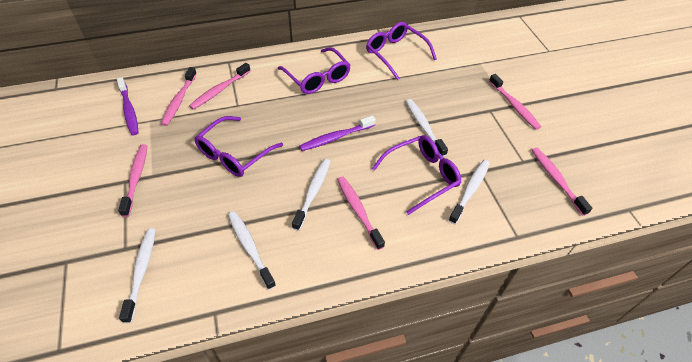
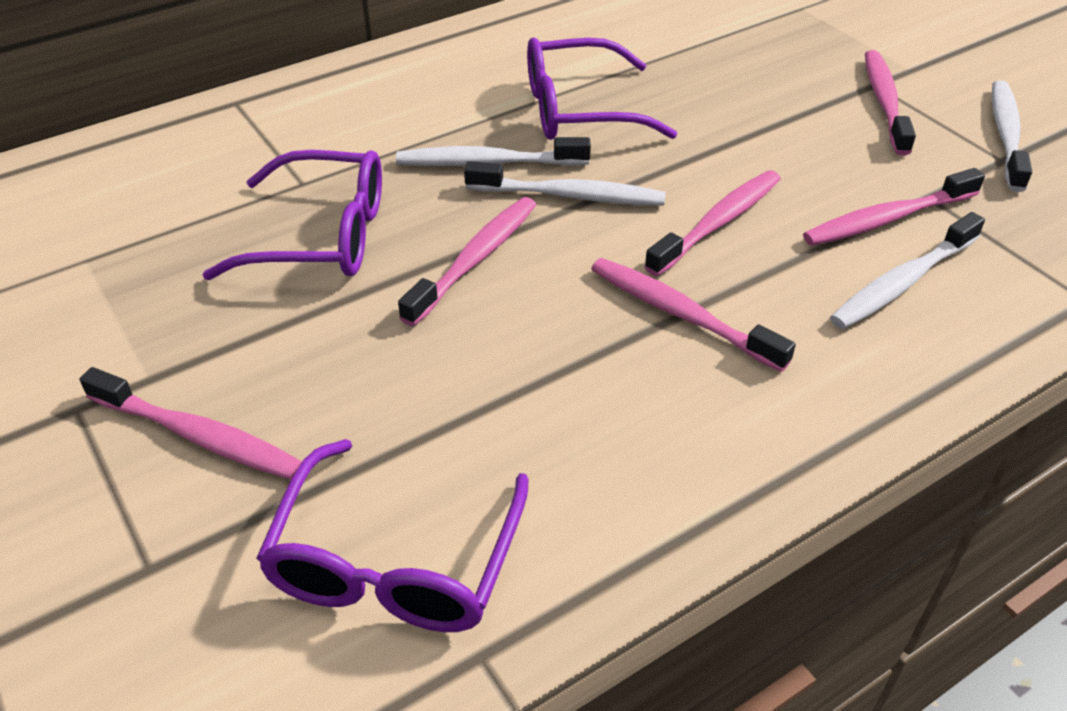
purple glasses: 4 -> 3
purple toothbrush: 2 -> 0
white toothbrush: 5 -> 4

